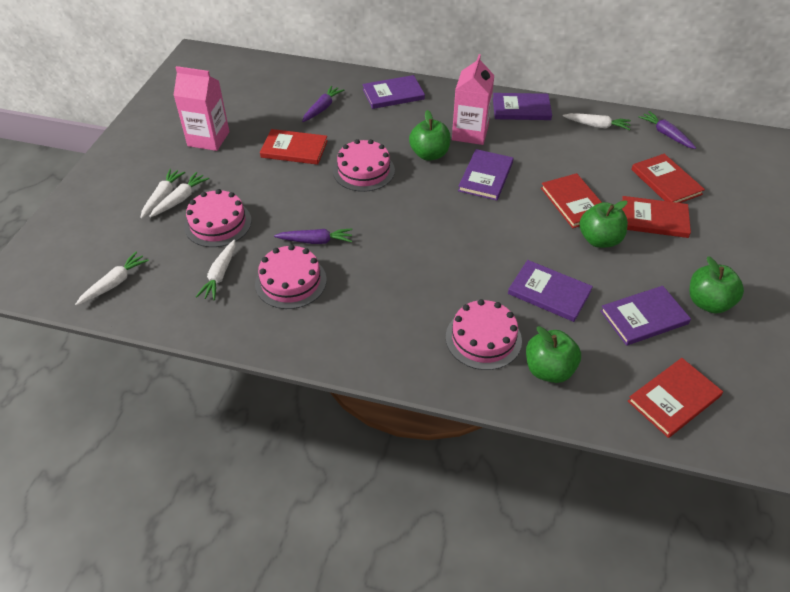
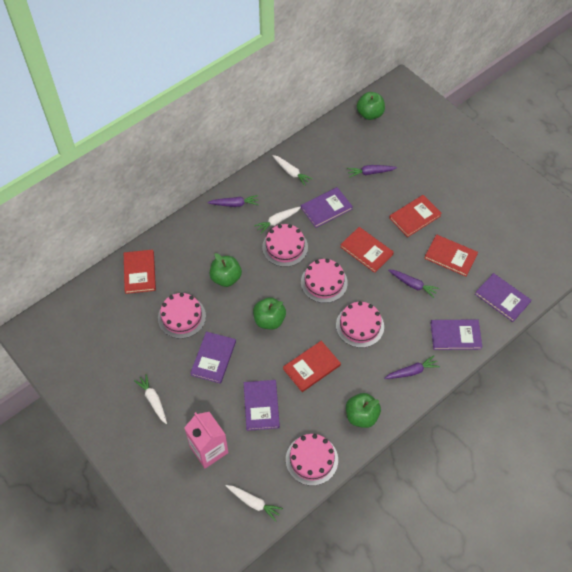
pink cake: 4 -> 5
pink carton: 2 -> 1
purple carrot: 3 -> 4
white carrot: 5 -> 4

